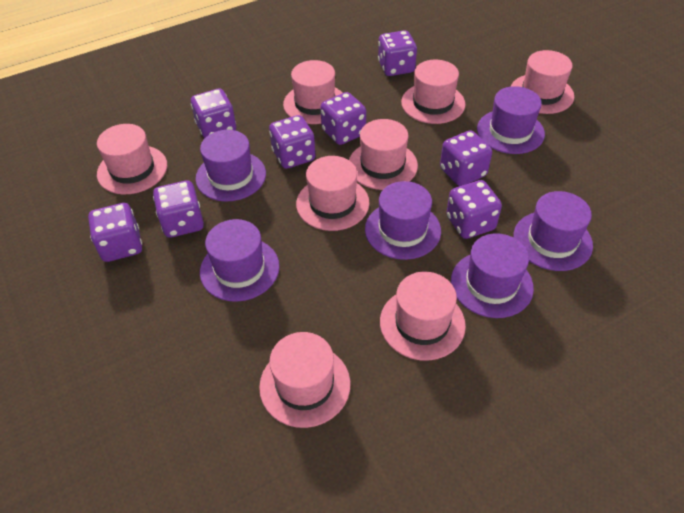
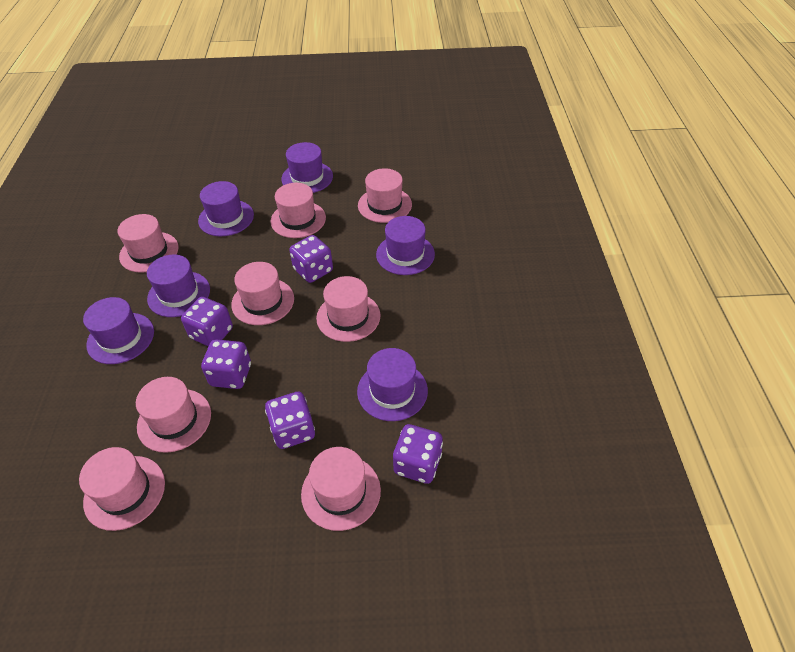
purple dice: 8 -> 5

